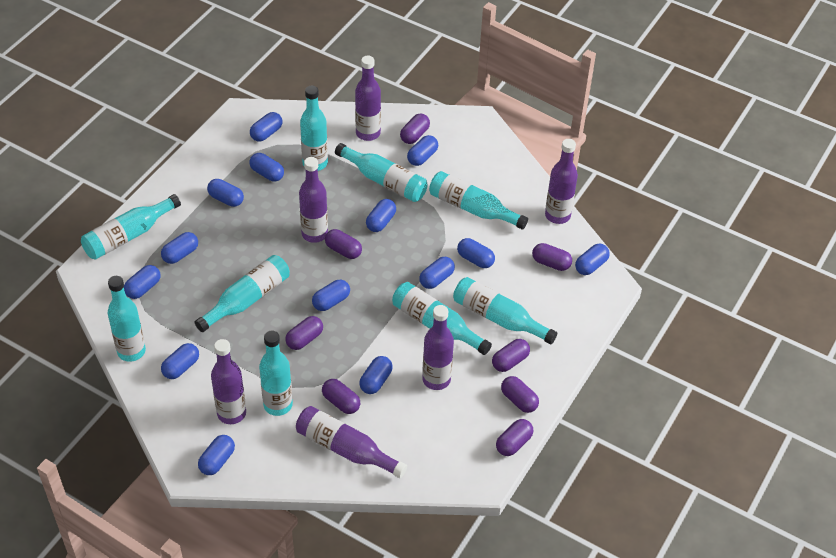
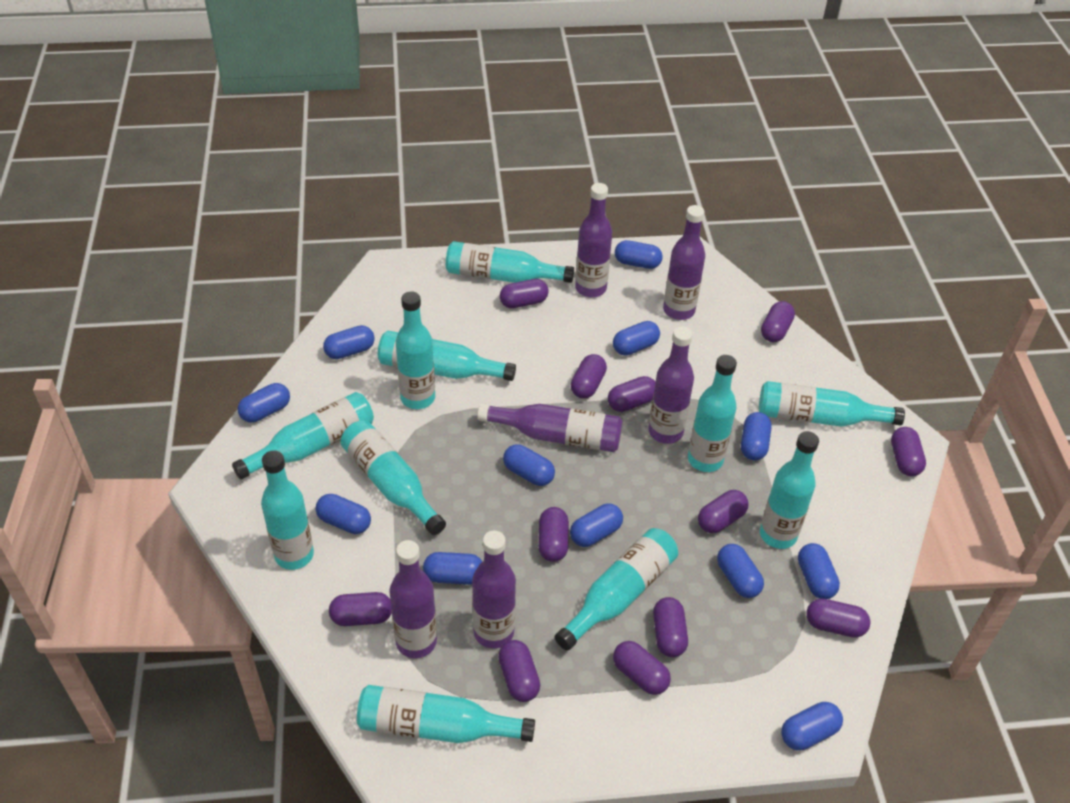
blue capsule: 14 -> 12
purple capsule: 8 -> 12
turquoise bottle: 9 -> 11

